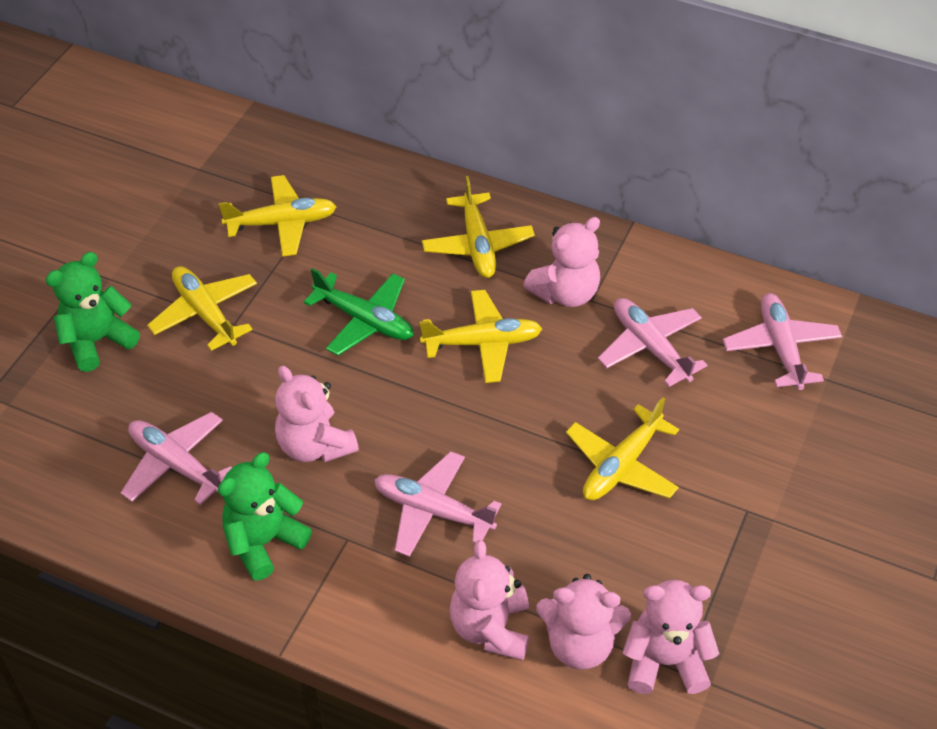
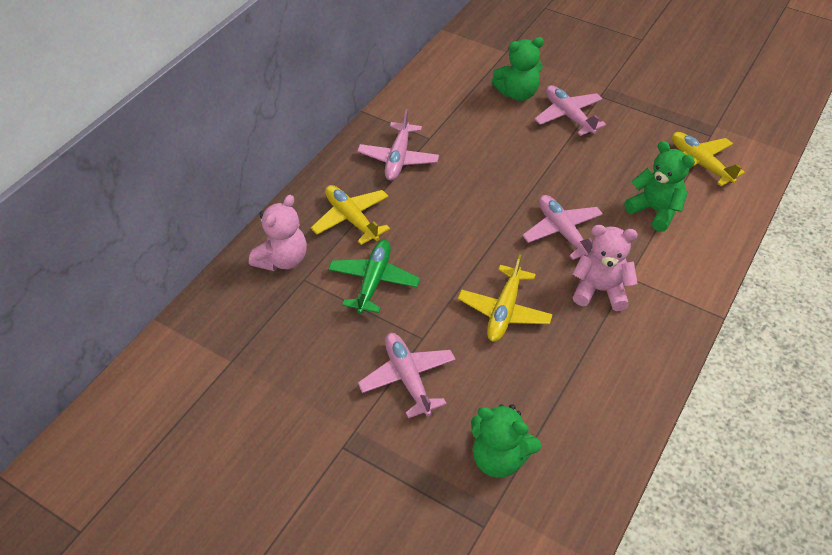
green teddy bear: 2 -> 3
pink teddy bear: 5 -> 2
yellow plane: 5 -> 3

